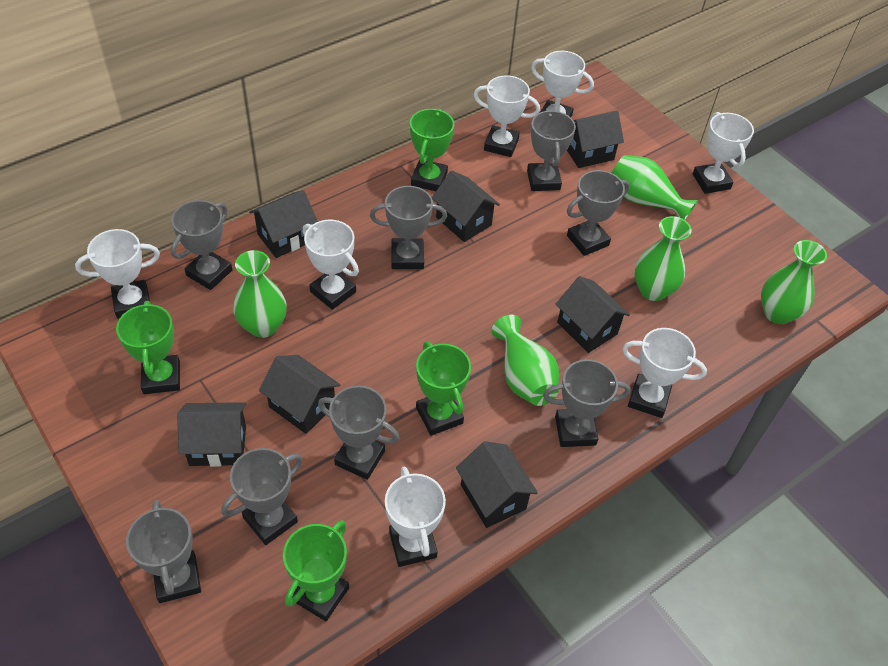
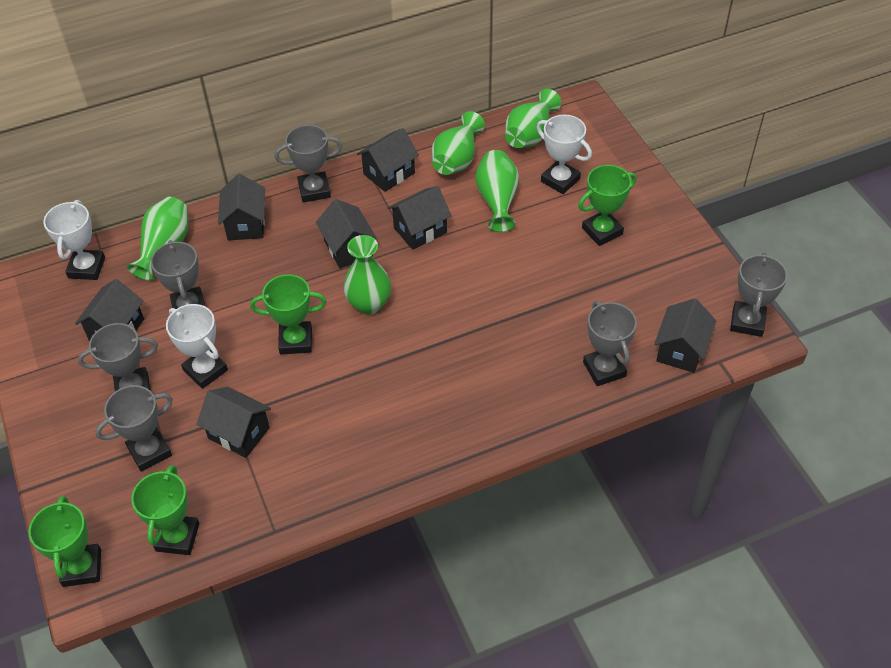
grey trophy: 8 -> 6
white trophy: 7 -> 3

